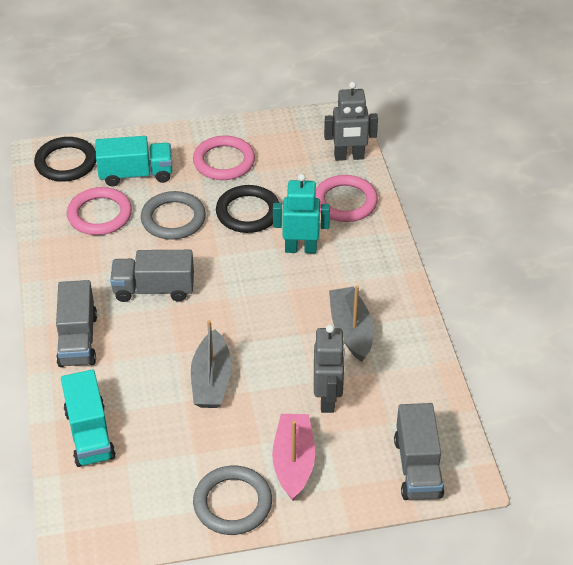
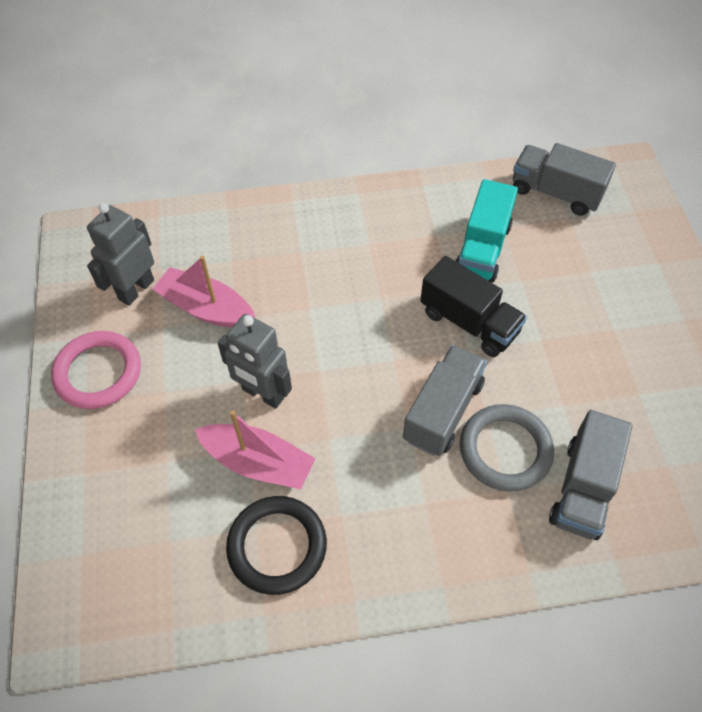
black ring: 2 -> 1
black truck: 0 -> 1
grey boat: 2 -> 0
grey ring: 2 -> 1
pink boat: 1 -> 2
pink ring: 3 -> 1
turquoise robot: 1 -> 0
turquoise truck: 2 -> 1

